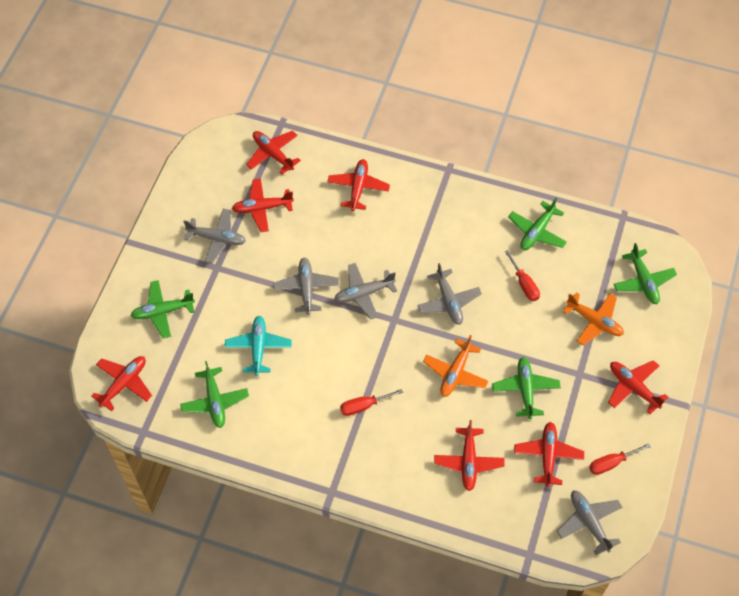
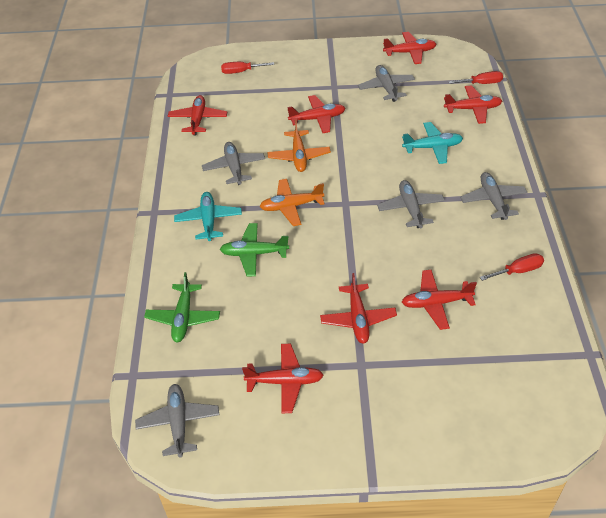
green plane: 5 -> 2
turquoise plane: 1 -> 2

